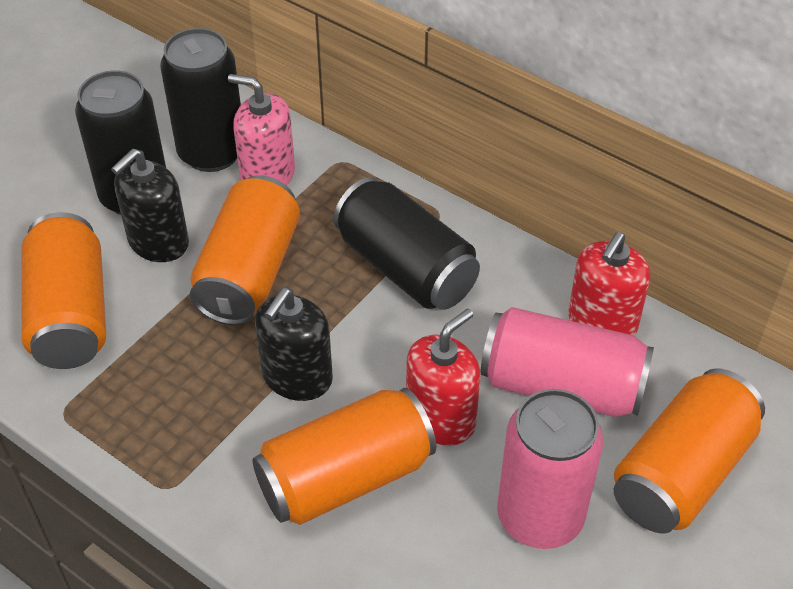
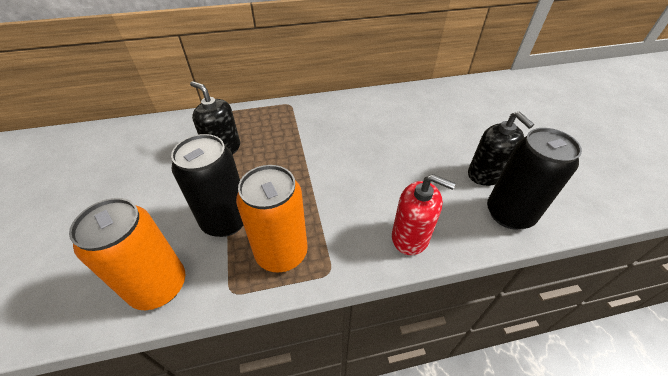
black can: 3 -> 2
orange can: 4 -> 2
pink can: 2 -> 0
pink soap dispenser: 1 -> 0
red soap dispenser: 2 -> 1

